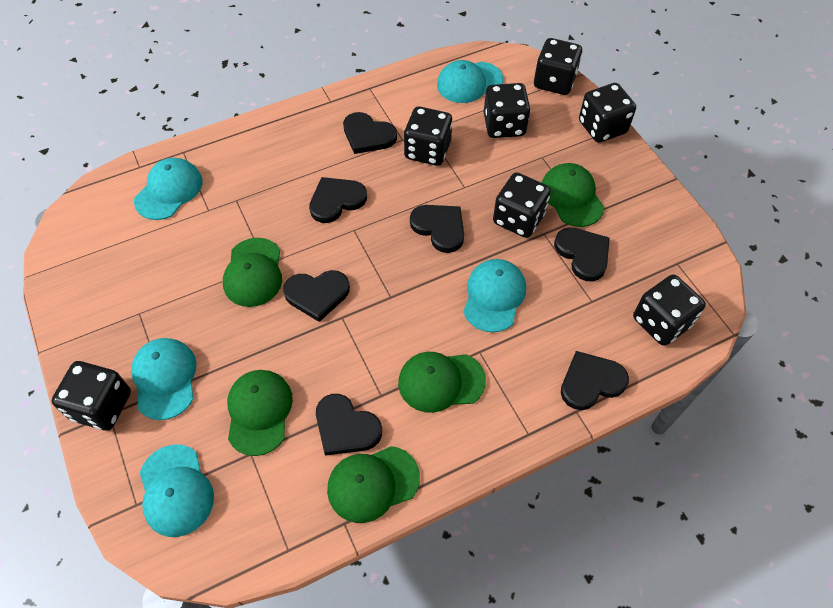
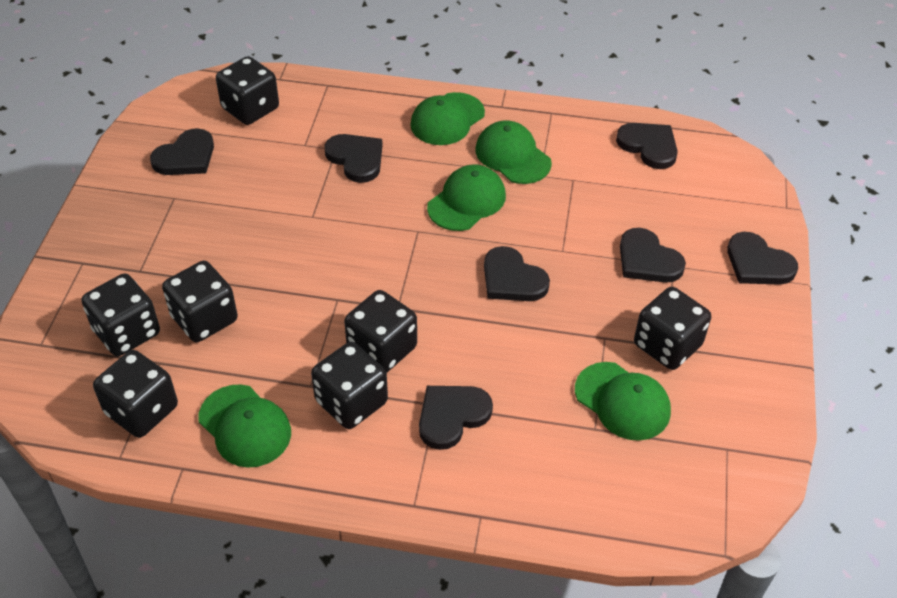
turquoise cap: 5 -> 0

